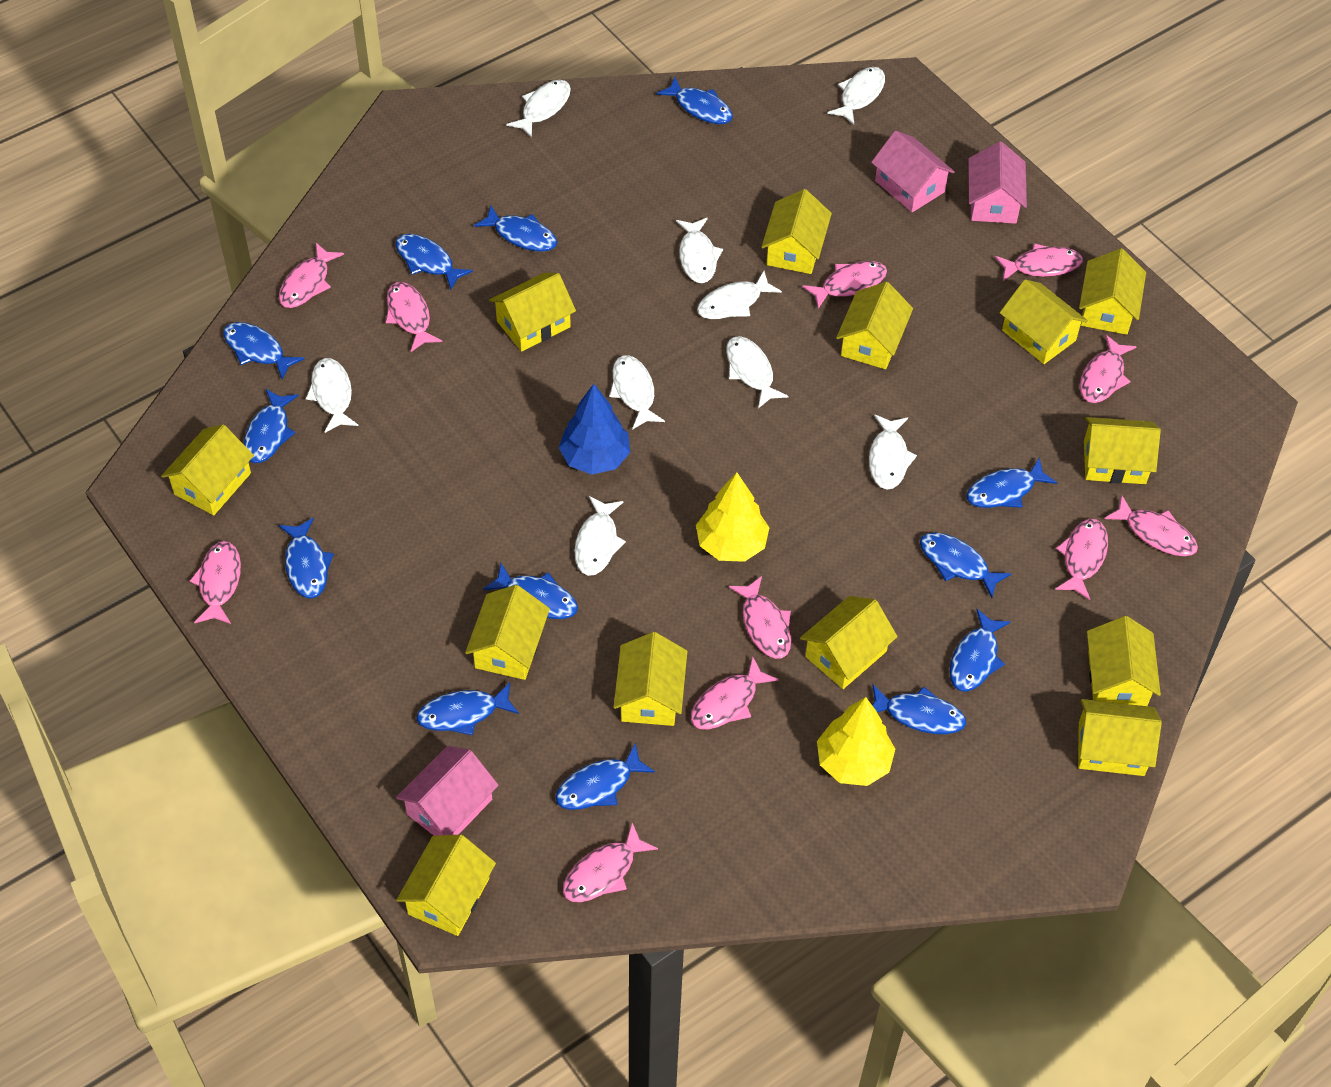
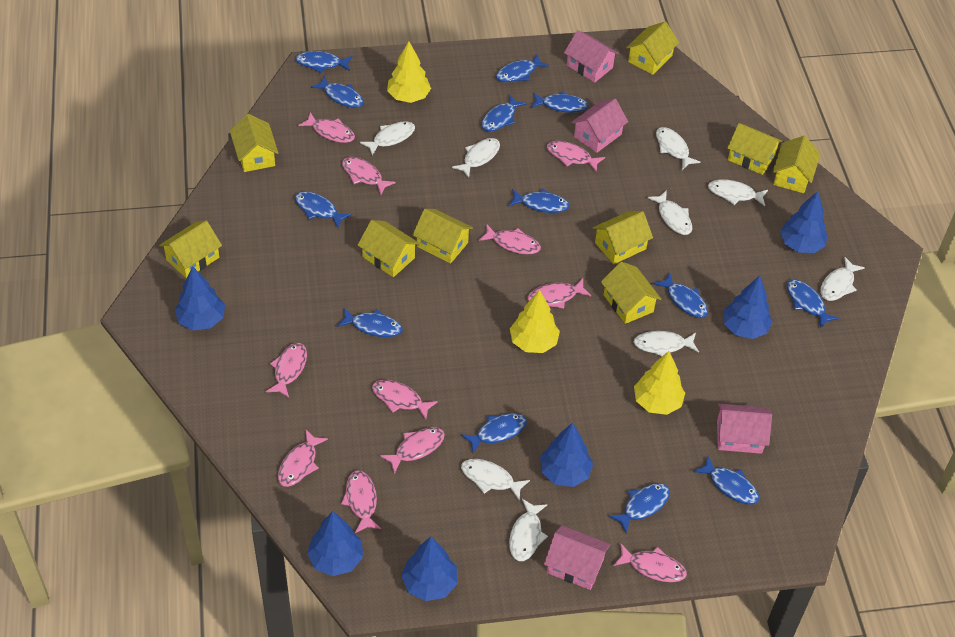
blue tree: 1 -> 6
pink house: 3 -> 4
yellow house: 13 -> 9
yellow tree: 2 -> 3

